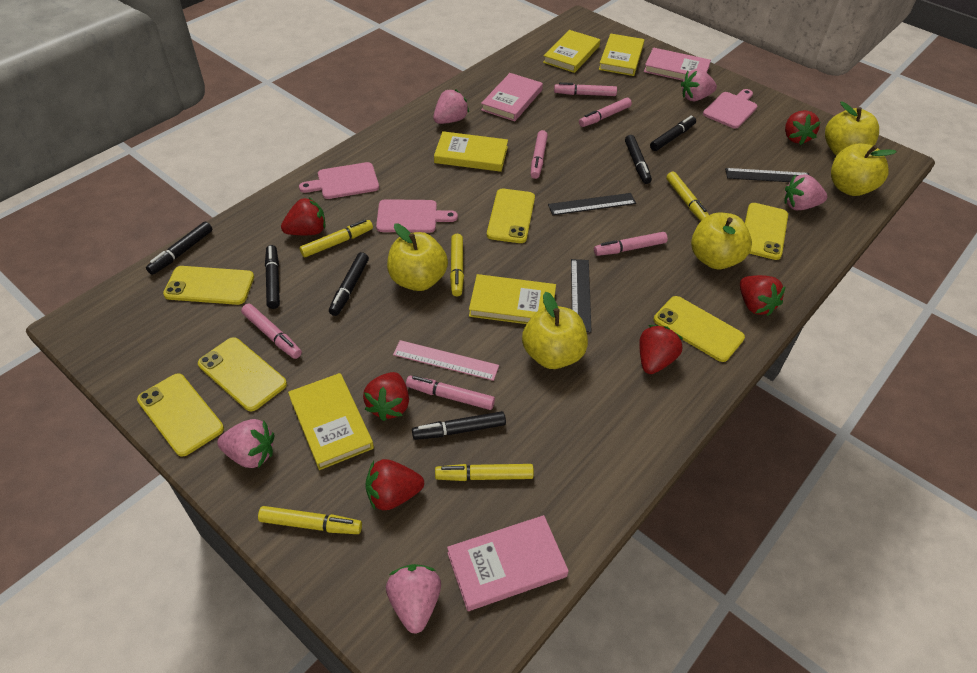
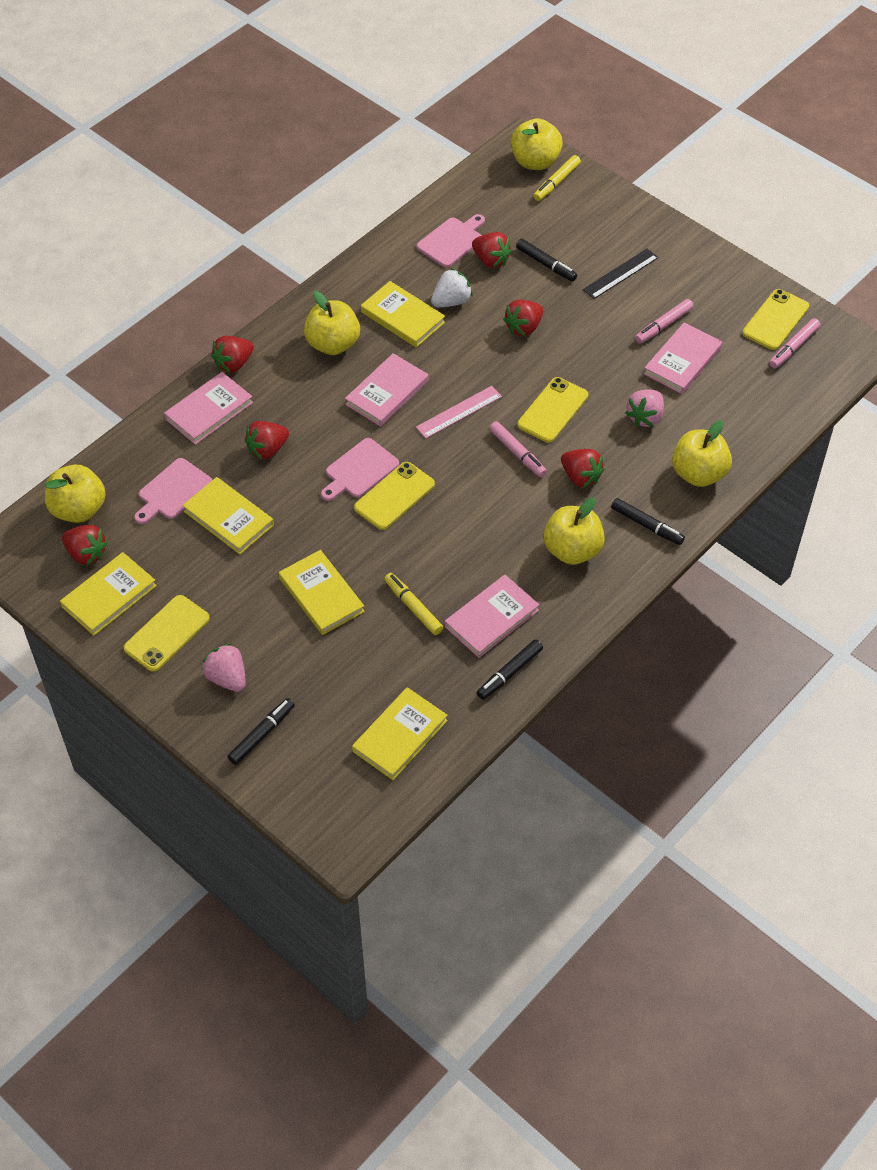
black marker: 6 -> 4
black ruler: 3 -> 1
pink book: 3 -> 4
pink marker: 6 -> 3
pink strawberry: 5 -> 2
white strawberry: 0 -> 1
yellow marker: 5 -> 2
yellow phone: 6 -> 4

